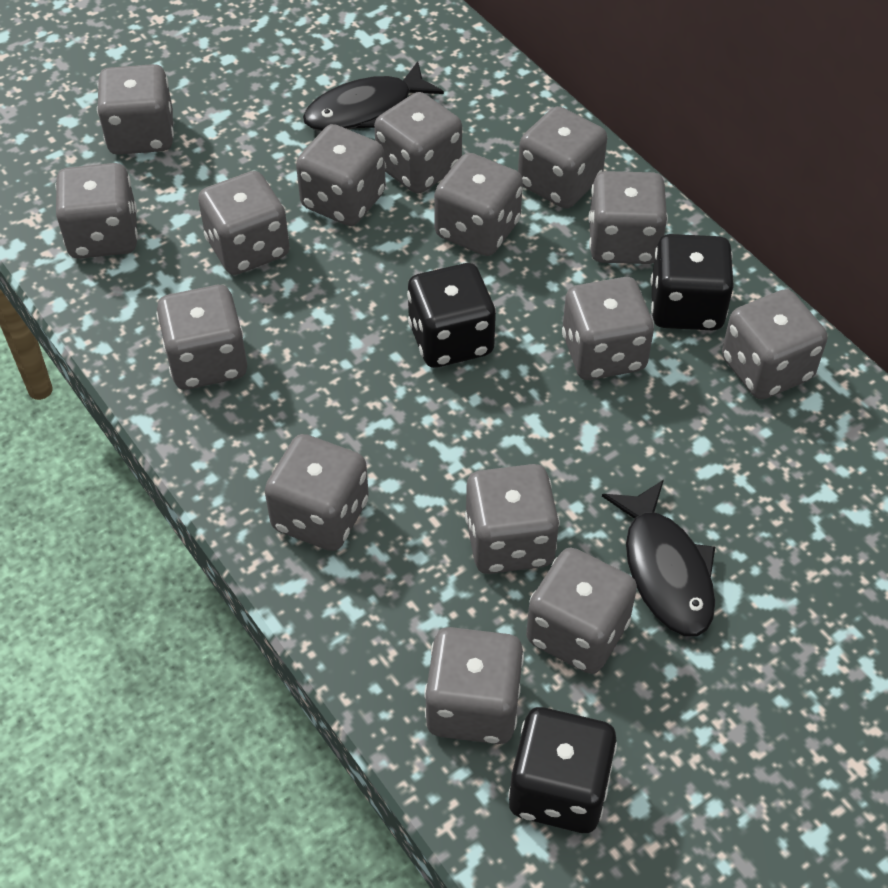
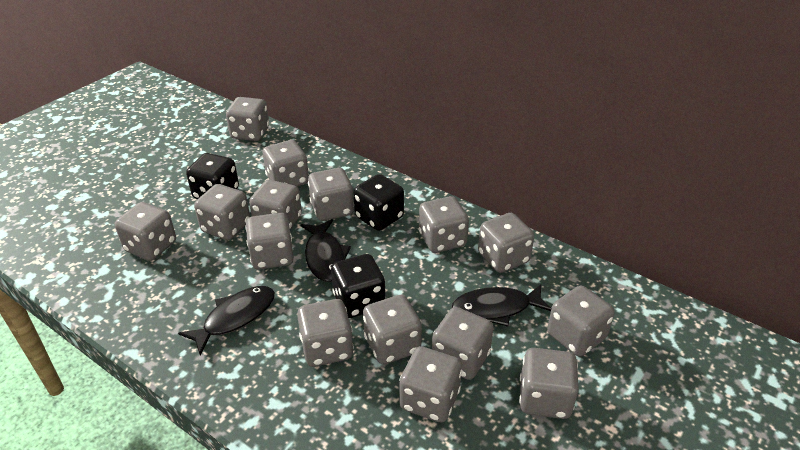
black fish: 2 -> 3

